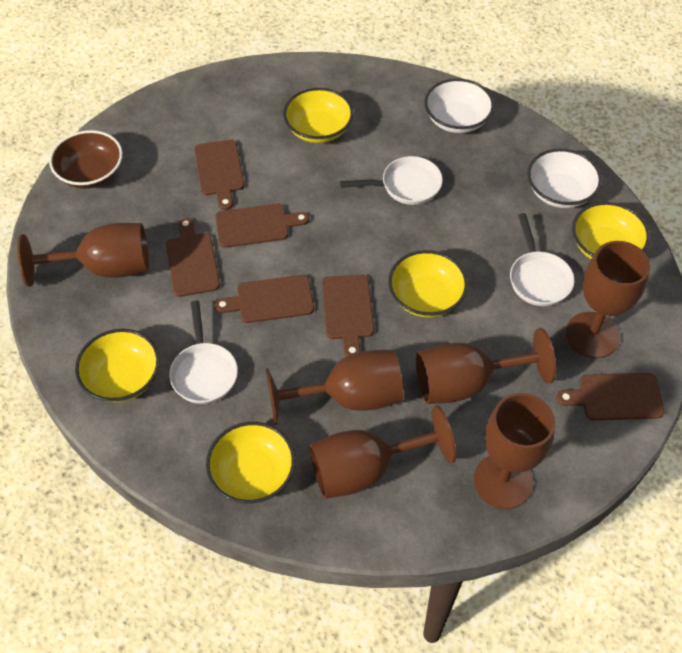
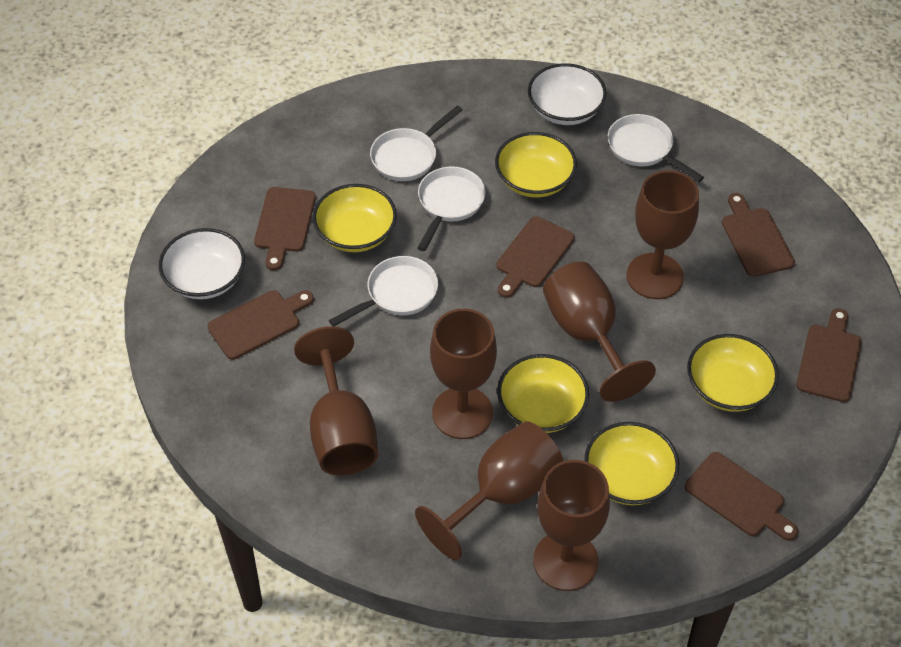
brown bowl: 1 -> 0
white pan: 3 -> 4

